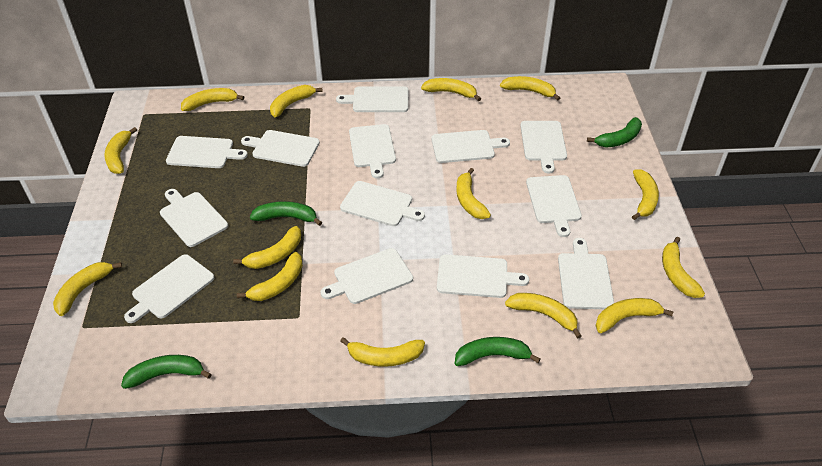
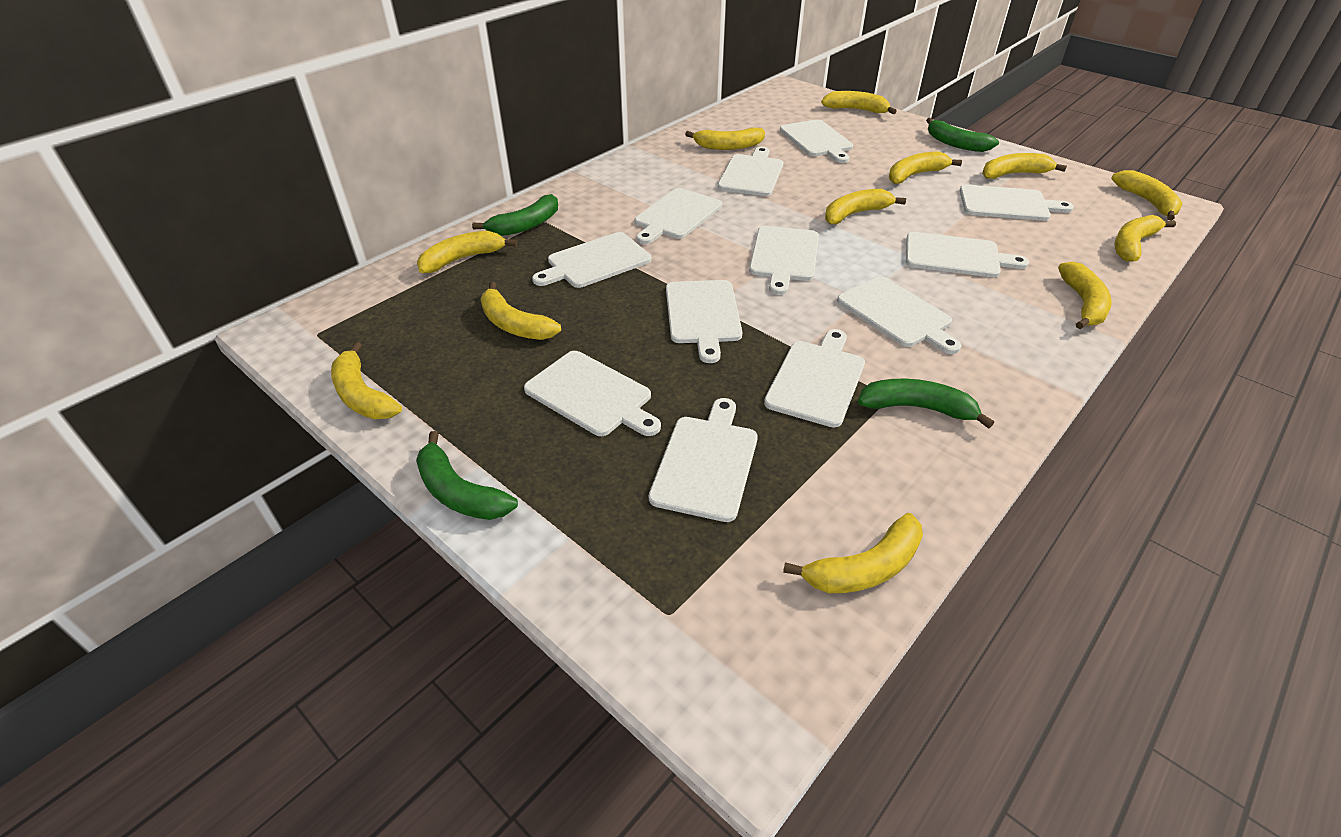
white cutting board: 13 -> 12
yellow banana: 14 -> 12

